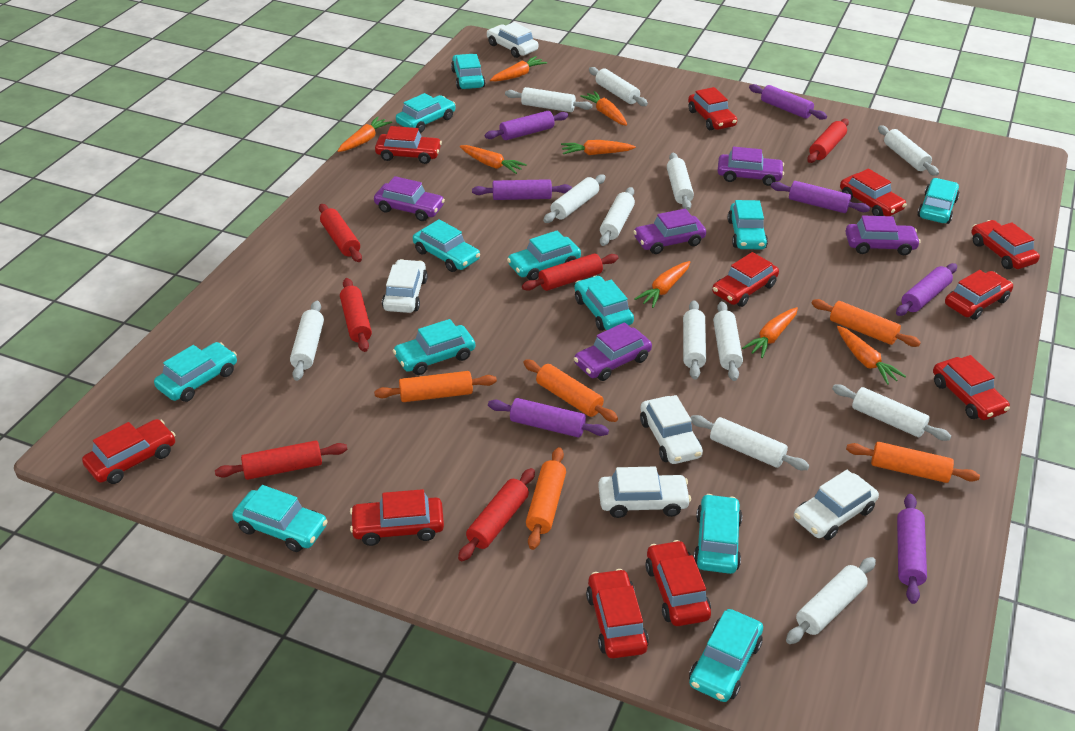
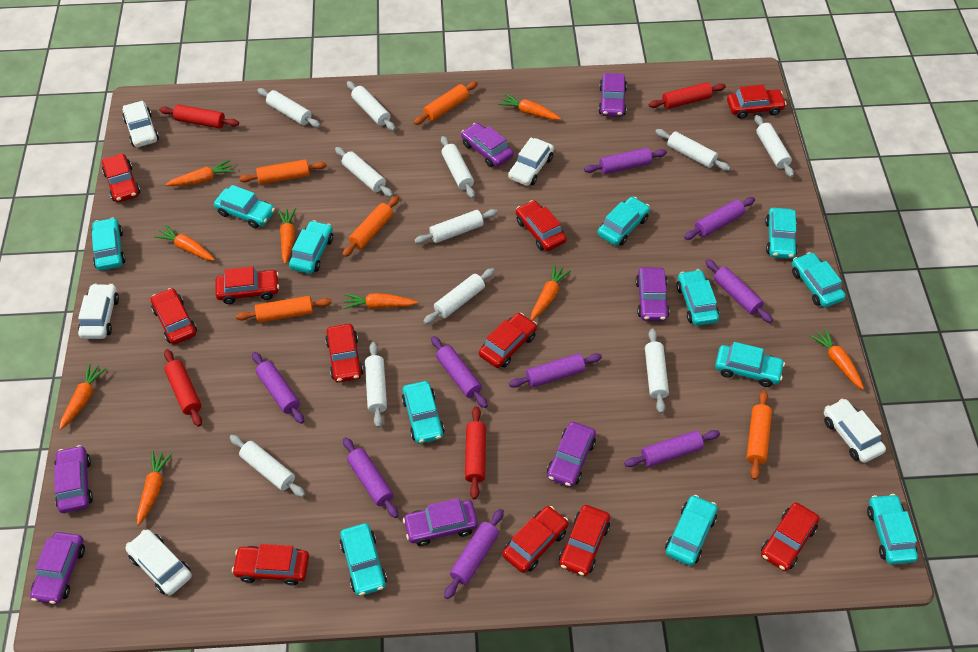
orange carrot: 8 -> 9
purple car: 5 -> 7
purple rolling pin: 7 -> 9
red rolling pin: 6 -> 4
white rolling pin: 12 -> 11

